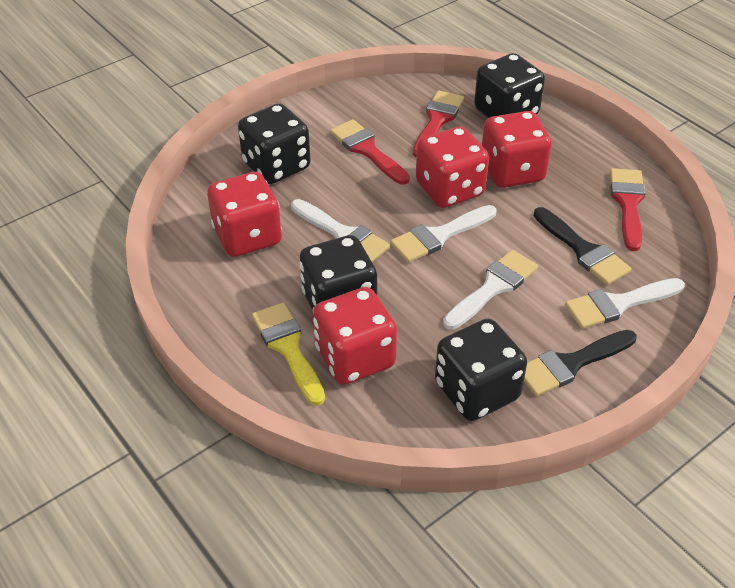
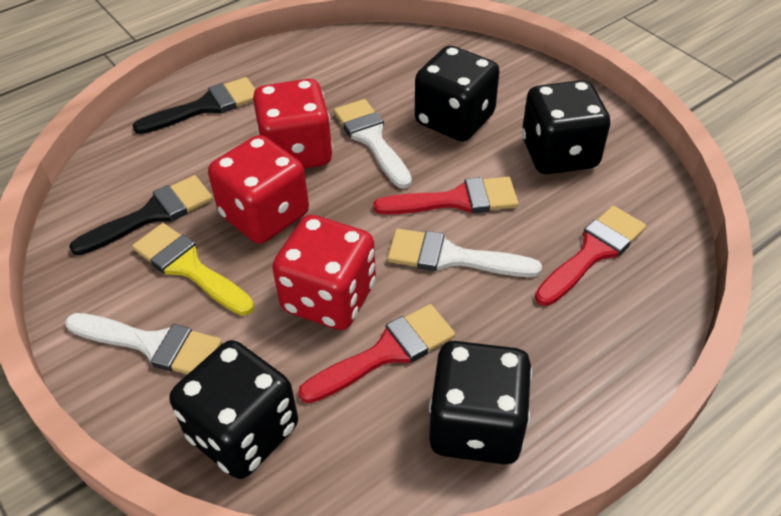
red dice: 4 -> 3
white brush: 4 -> 3

